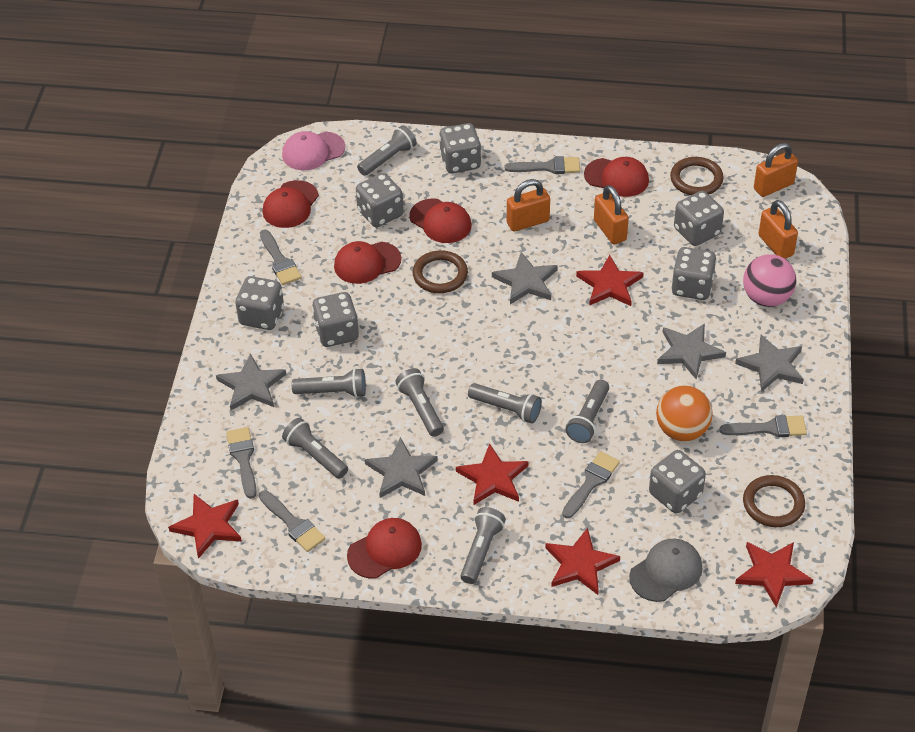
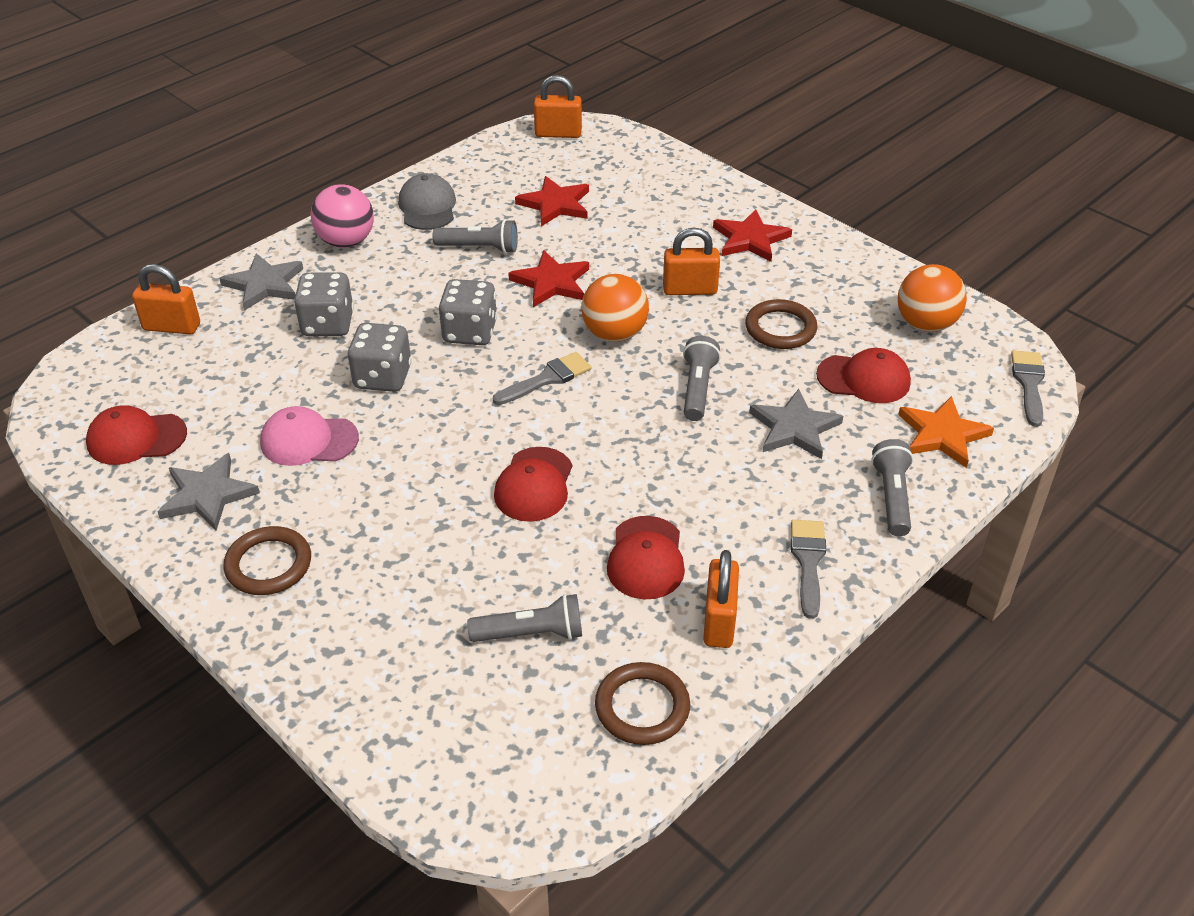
grey brush: 6 -> 3
grey dice: 7 -> 3
grey flashlight: 7 -> 4
grey star: 5 -> 3
orange ball: 1 -> 2
orange star: 0 -> 1
red cap: 5 -> 4
red star: 5 -> 3

